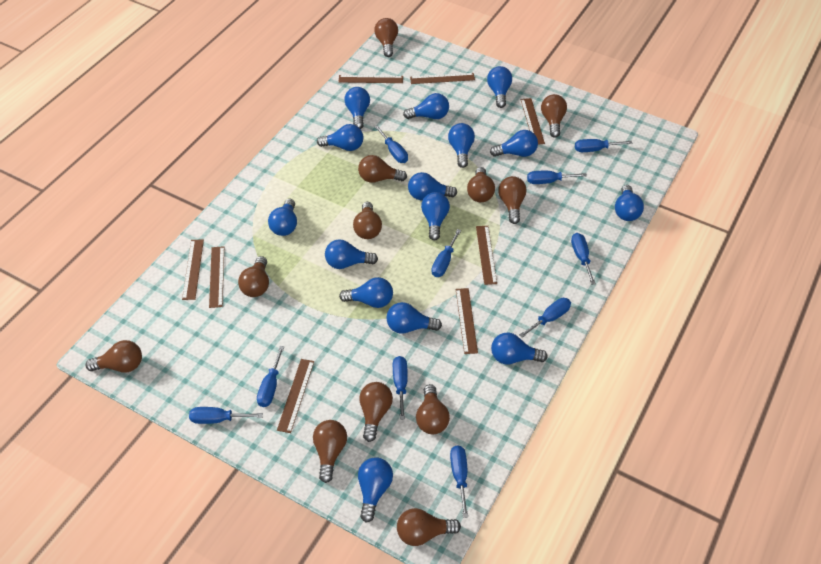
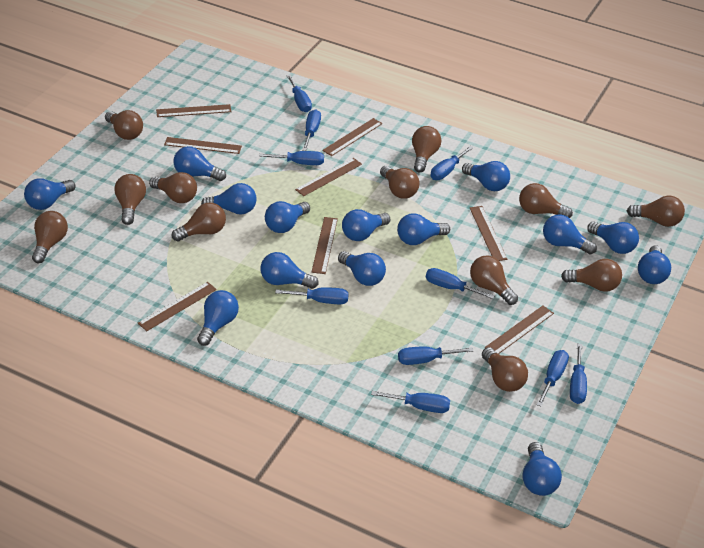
blue light bulb: 15 -> 14

